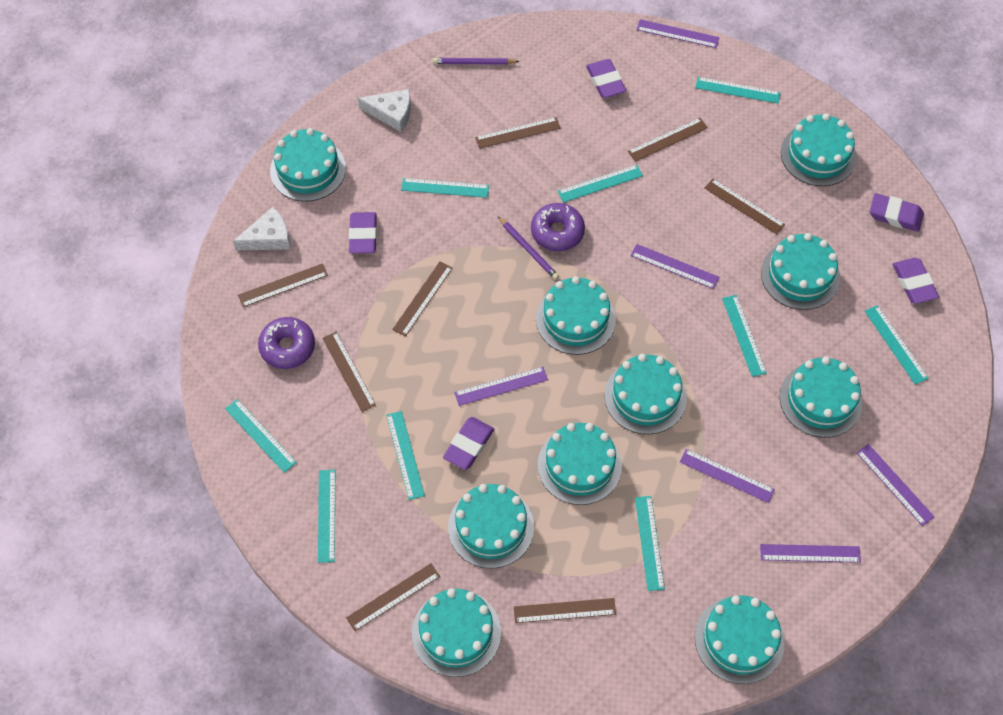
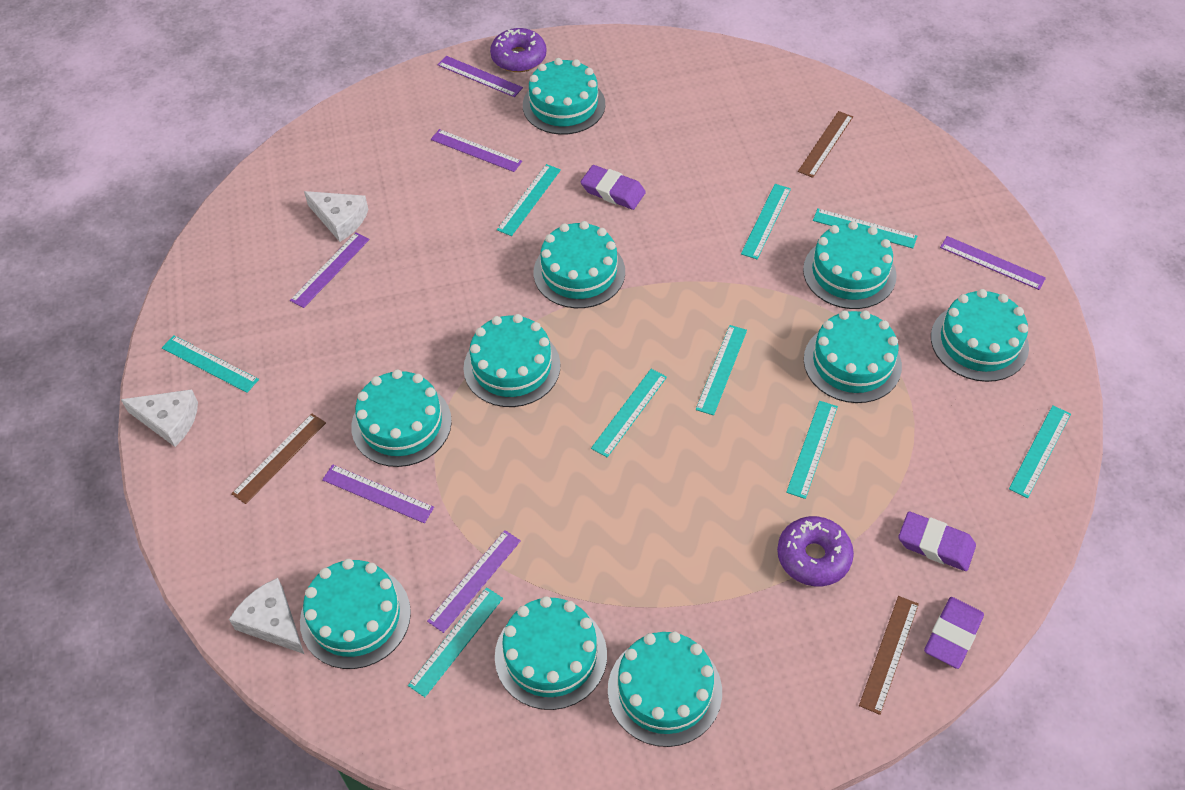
brown ruler: 8 -> 3
purple eraser: 5 -> 3
purple pencil: 2 -> 0
white cheese: 2 -> 3

